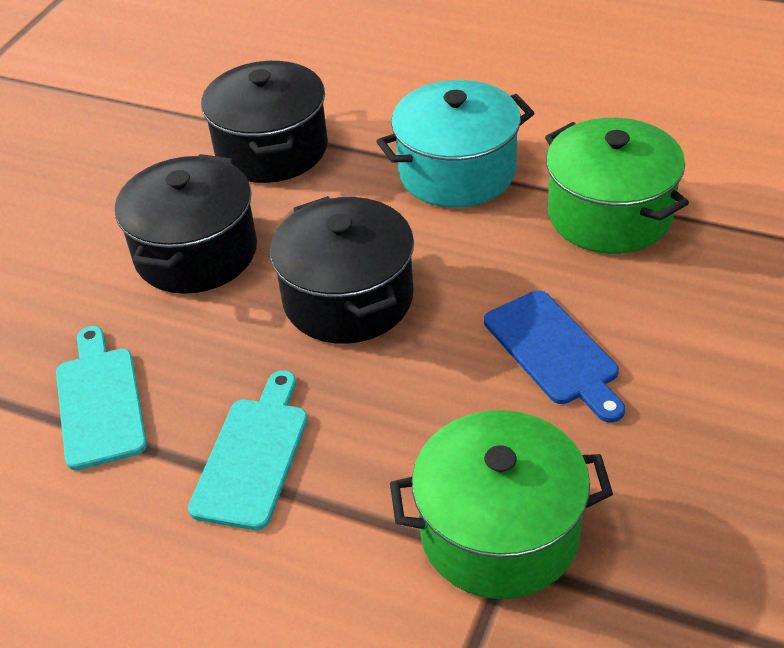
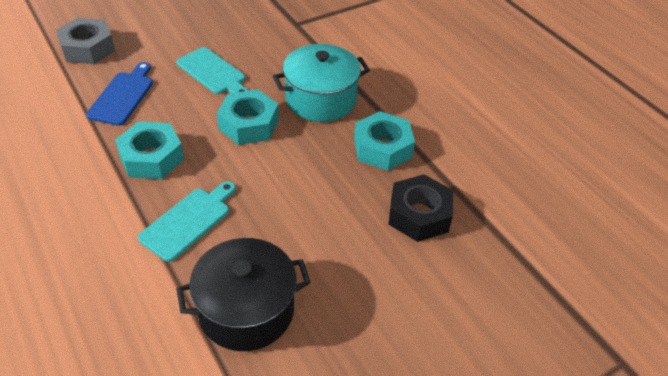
black nut: 0 -> 1
black pot: 3 -> 1
green pot: 2 -> 0
grey nut: 0 -> 1
turquoise nut: 0 -> 3

